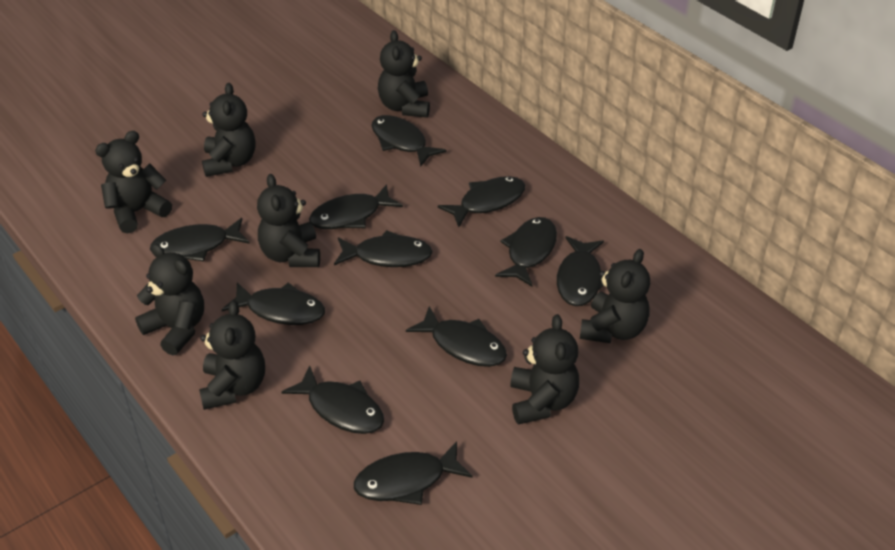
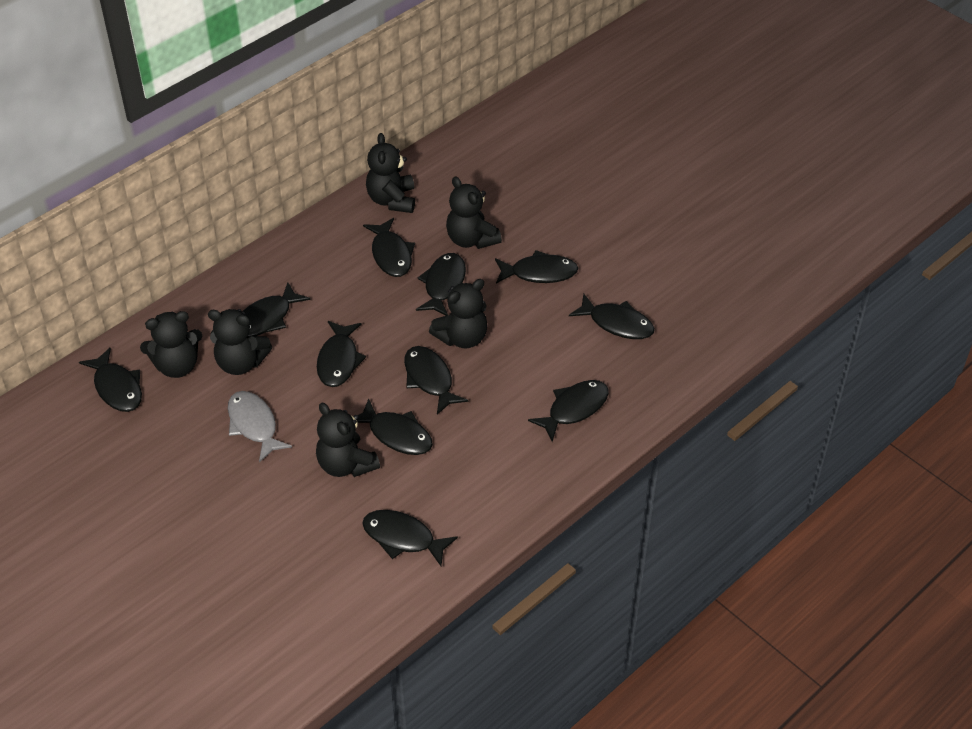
black teddy bear: 8 -> 6
grey fish: 0 -> 1

